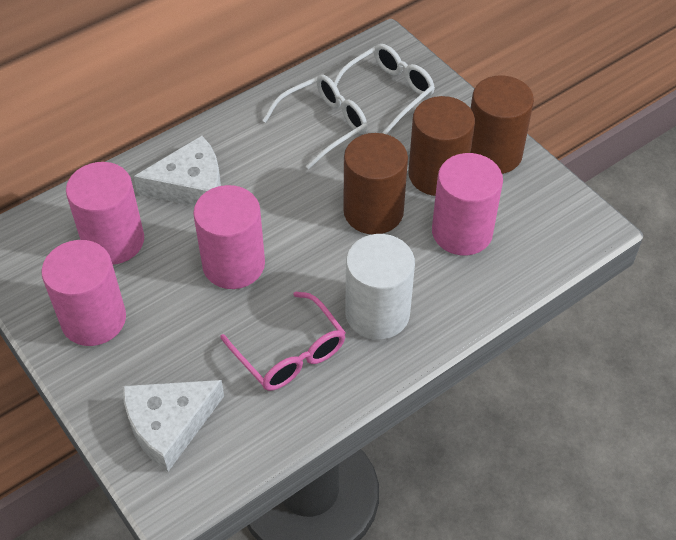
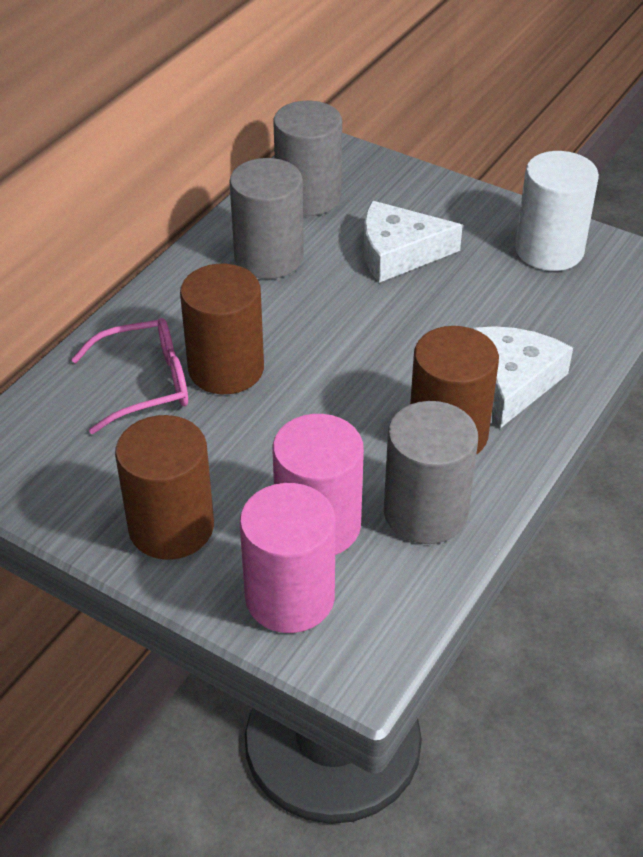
grey cylinder: 0 -> 3
pink cylinder: 4 -> 2
white glasses: 2 -> 0

